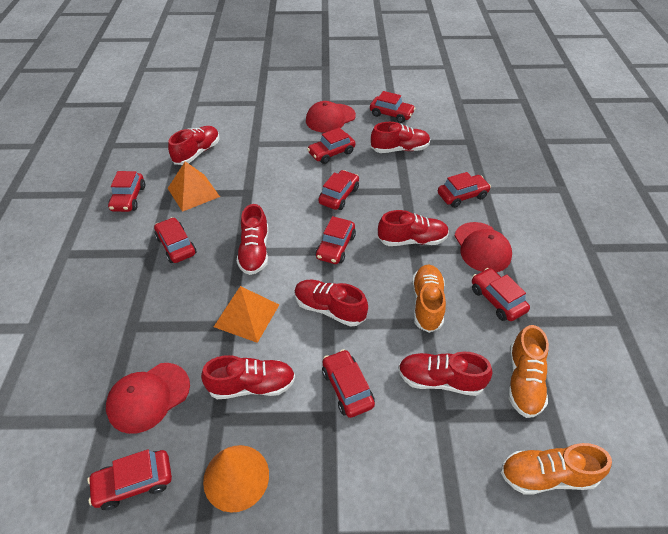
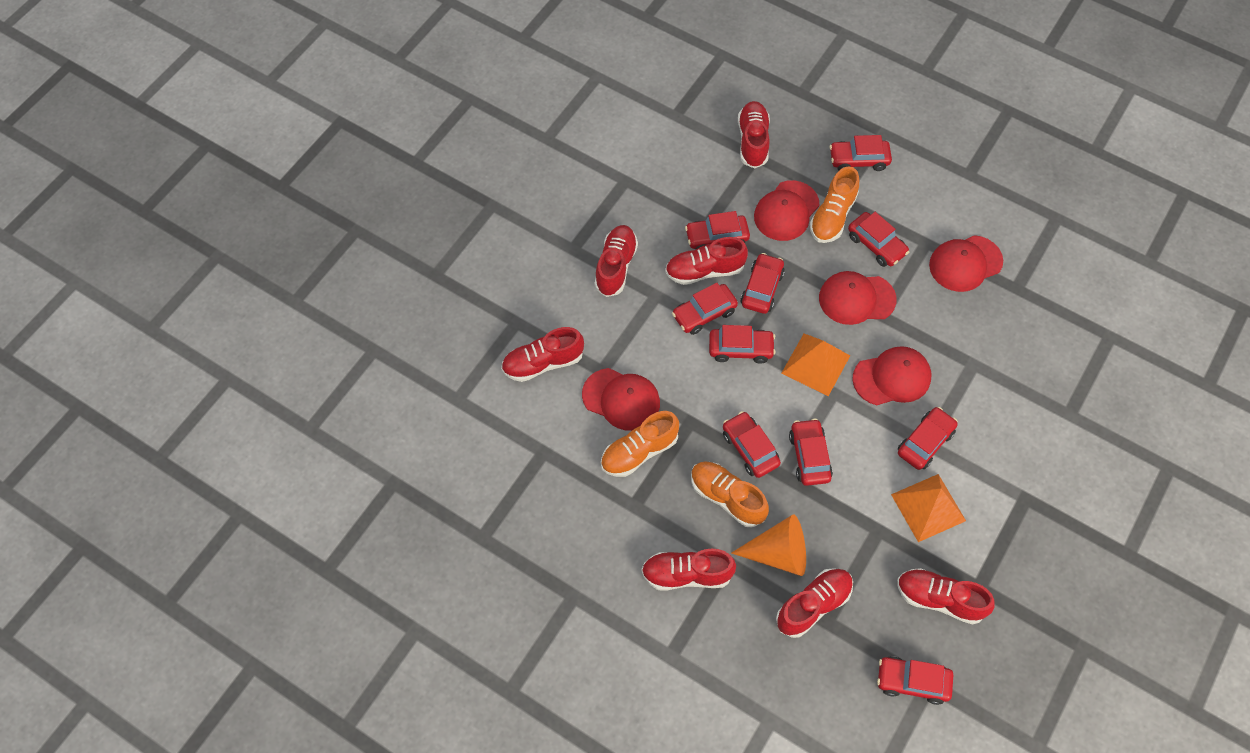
red cap: 3 -> 5

